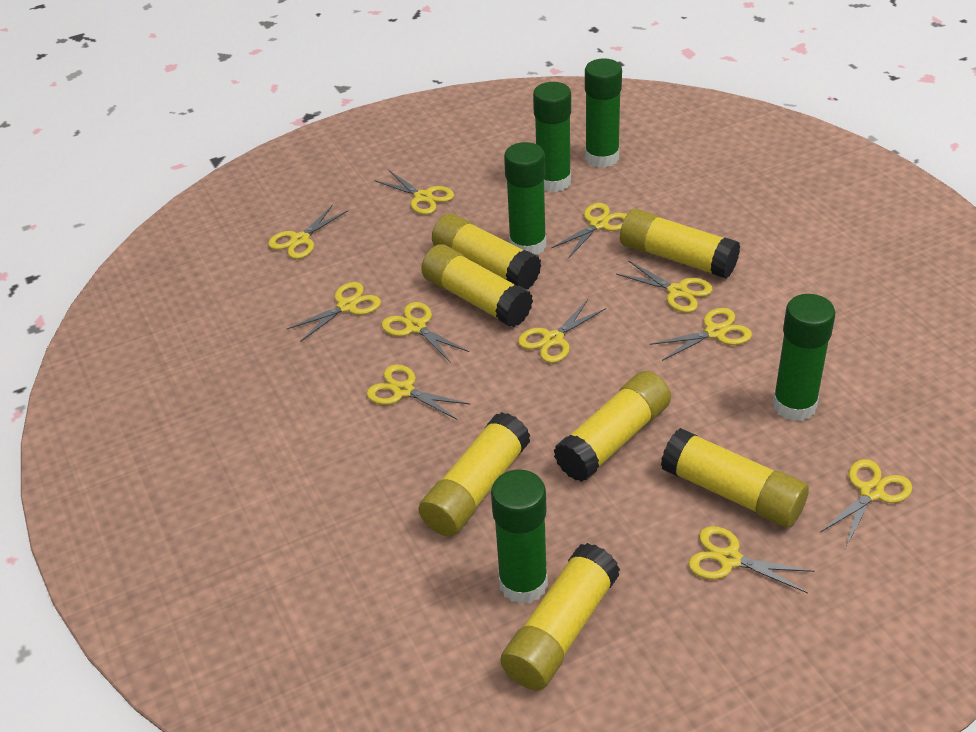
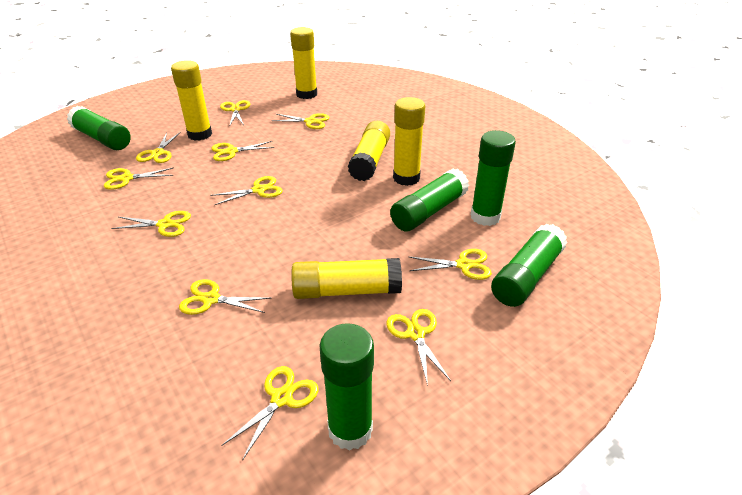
yellow glue stick: 7 -> 5

